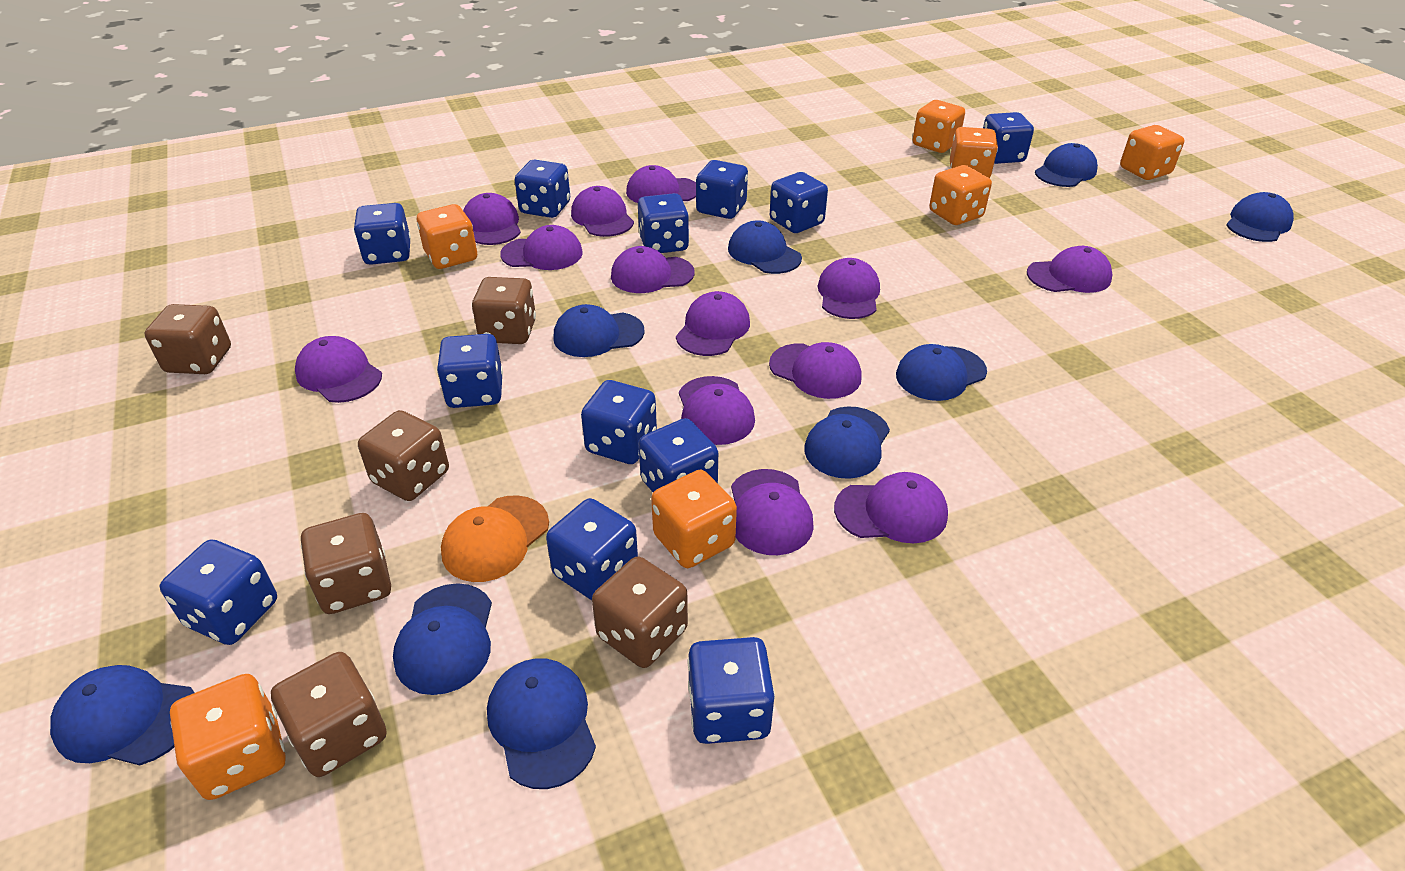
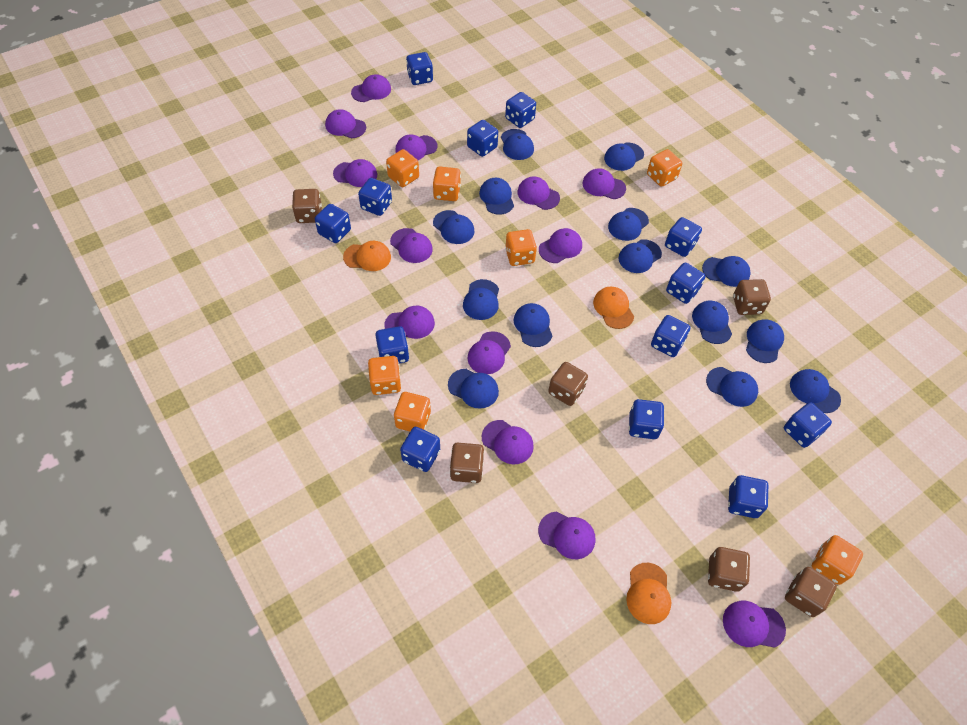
blue cap: 9 -> 14
blue dice: 12 -> 13
orange cap: 1 -> 3

